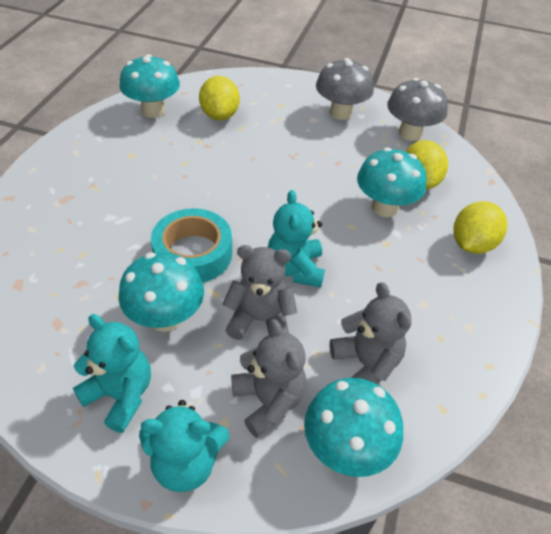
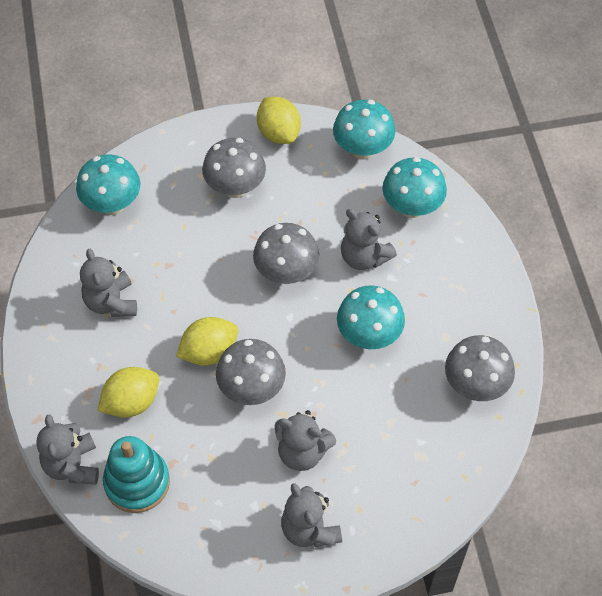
grey mushroom: 2 -> 4
grey teddy bear: 3 -> 5
turquoise stacking toy: 0 -> 1
turquoise tape: 1 -> 0
turquoise teddy bear: 3 -> 0

